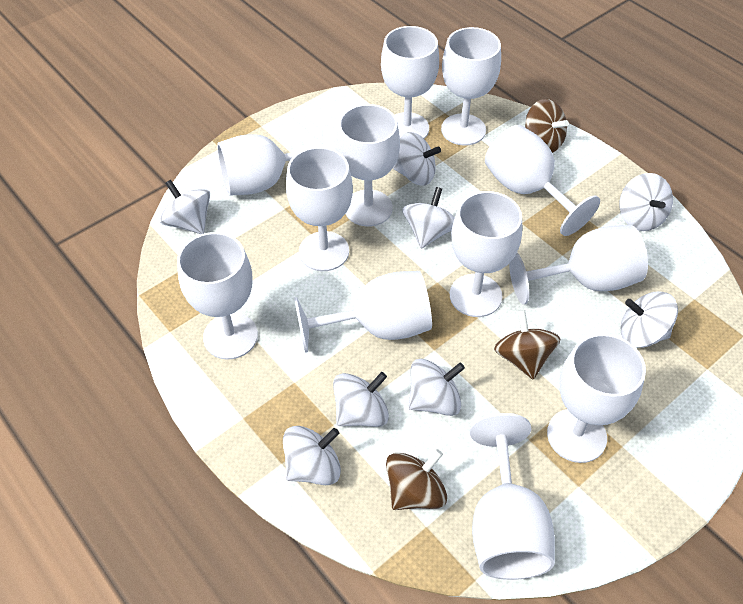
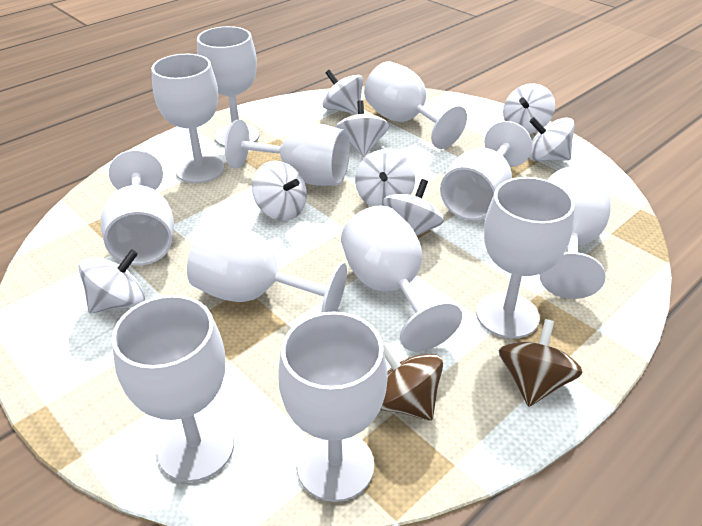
brown spinning top: 3 -> 2

